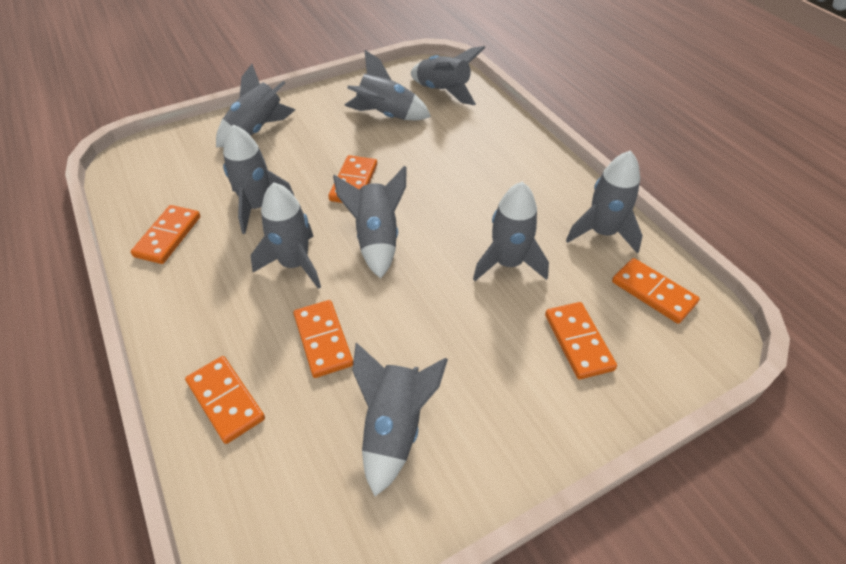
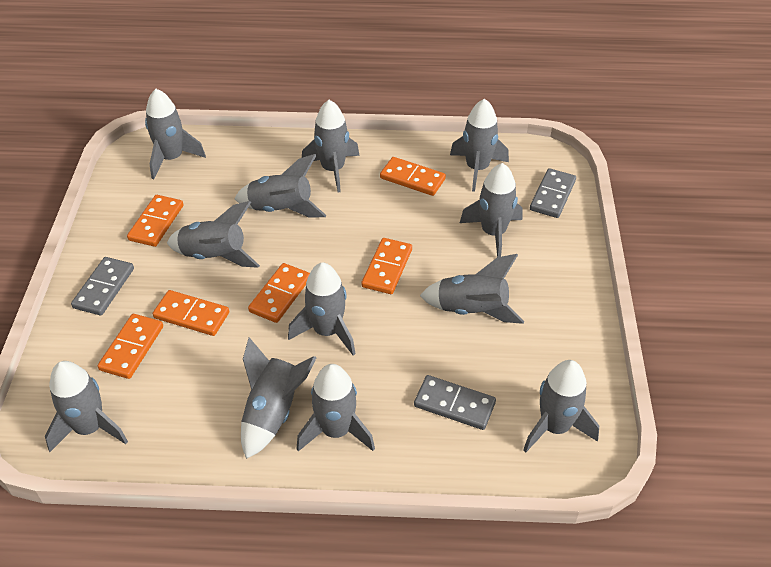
grey domino: 0 -> 3
grey rocket: 9 -> 12

